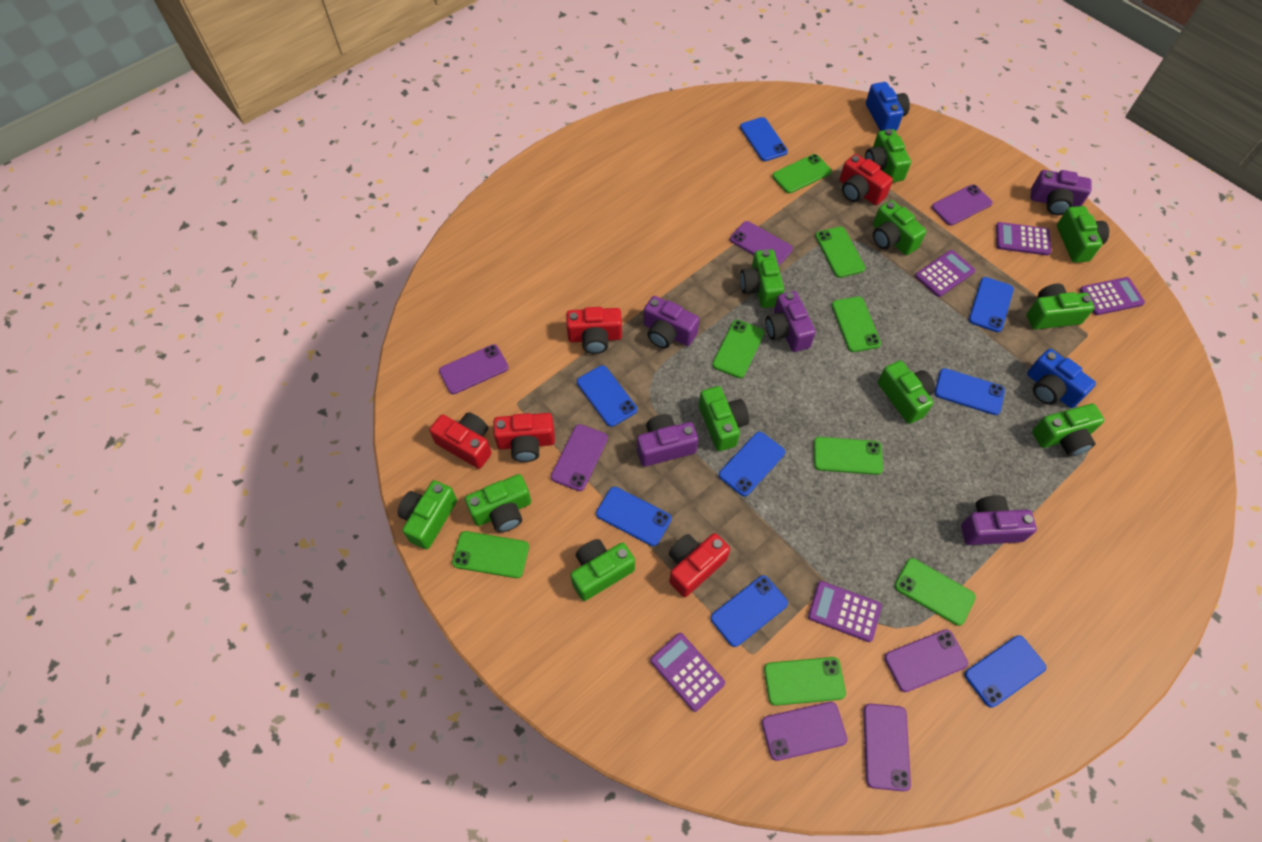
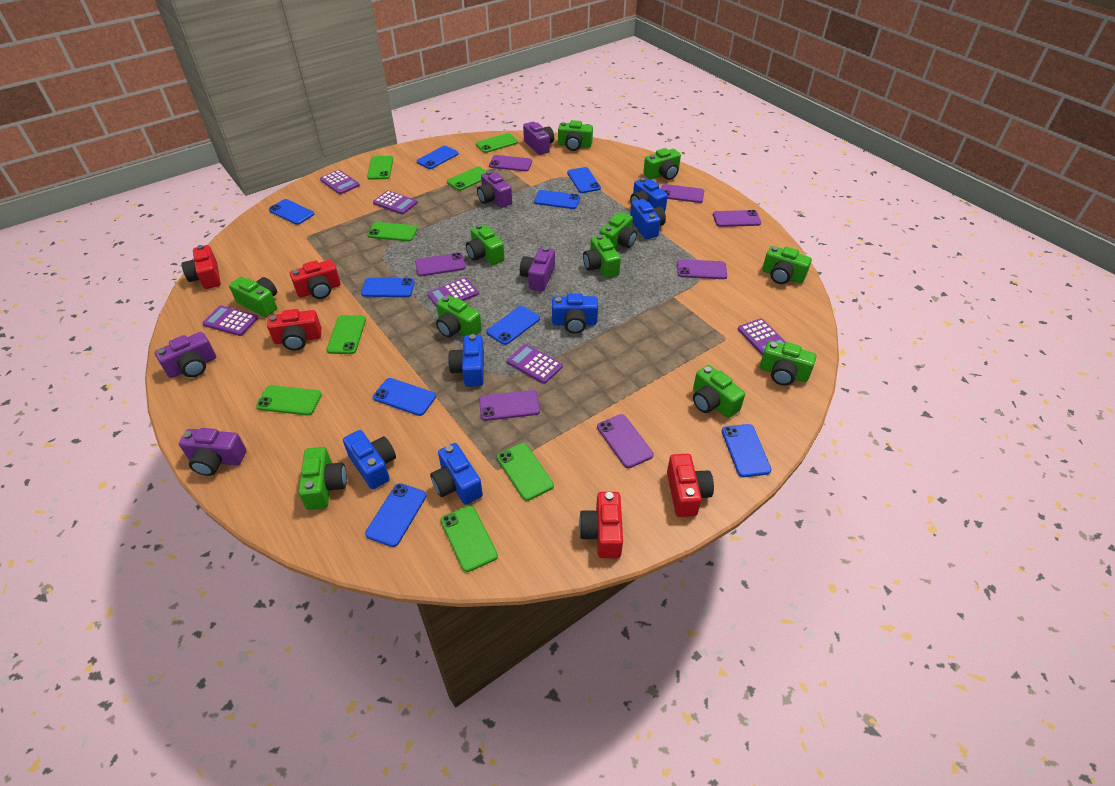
blue camera: 2 -> 6
blue phone: 8 -> 9
purple calculator: 5 -> 6

